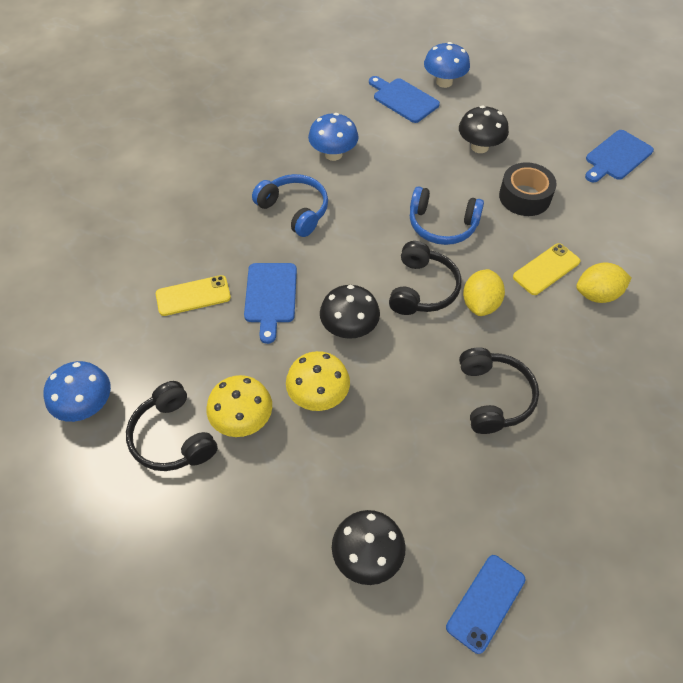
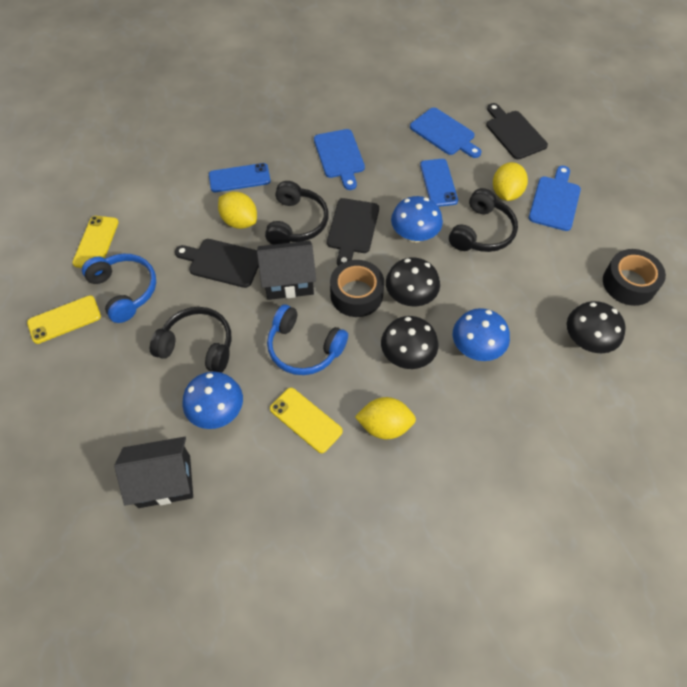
black cutting board: 0 -> 3
black house: 0 -> 2
black tape: 1 -> 2
blue phone: 1 -> 2
yellow lemon: 2 -> 3
yellow mushroom: 2 -> 0
yellow phone: 2 -> 3

